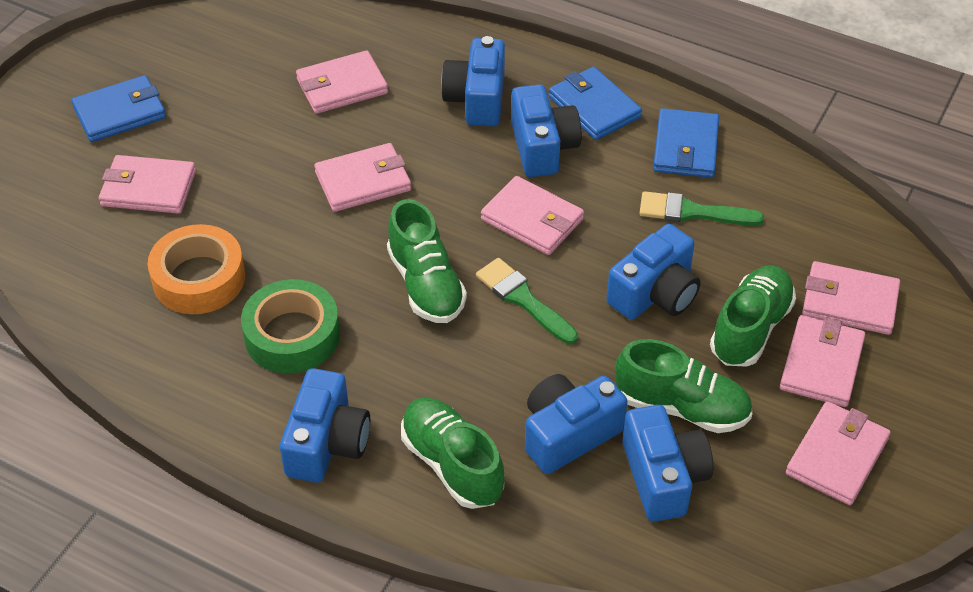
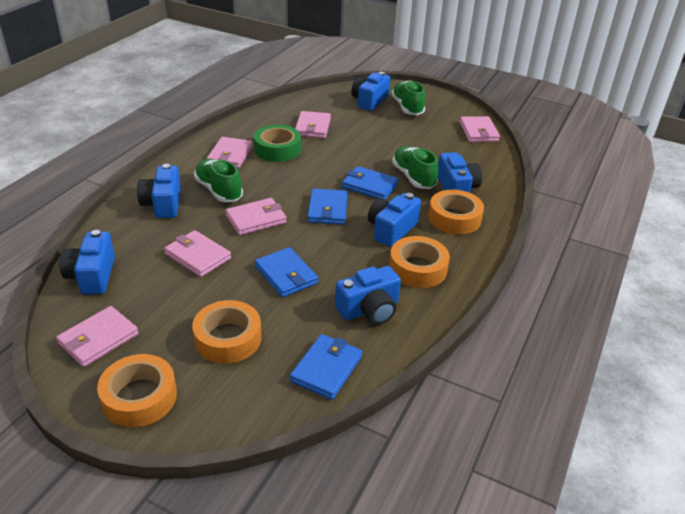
blue wallet: 3 -> 4
green brush: 2 -> 0
green shoe: 4 -> 3
orange tape: 1 -> 4
pink wallet: 7 -> 6

